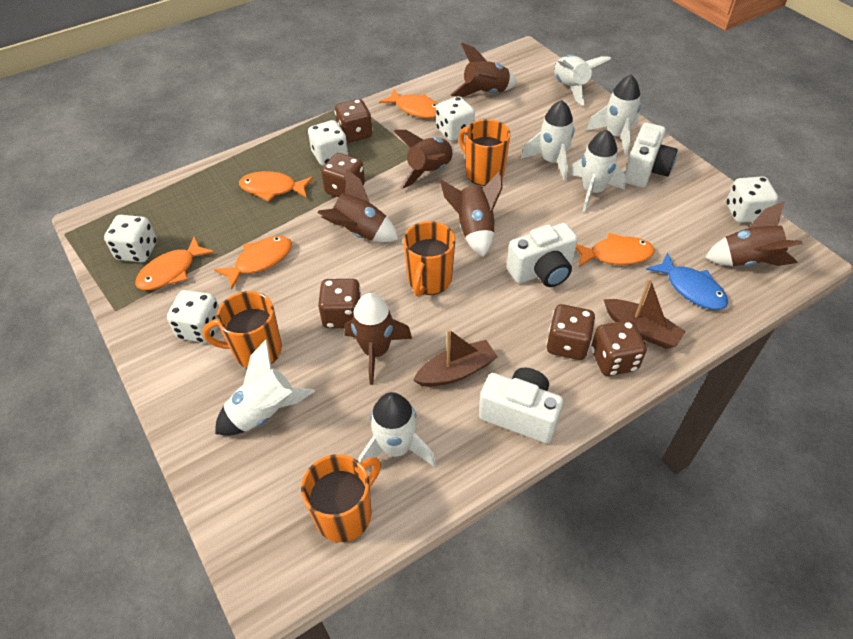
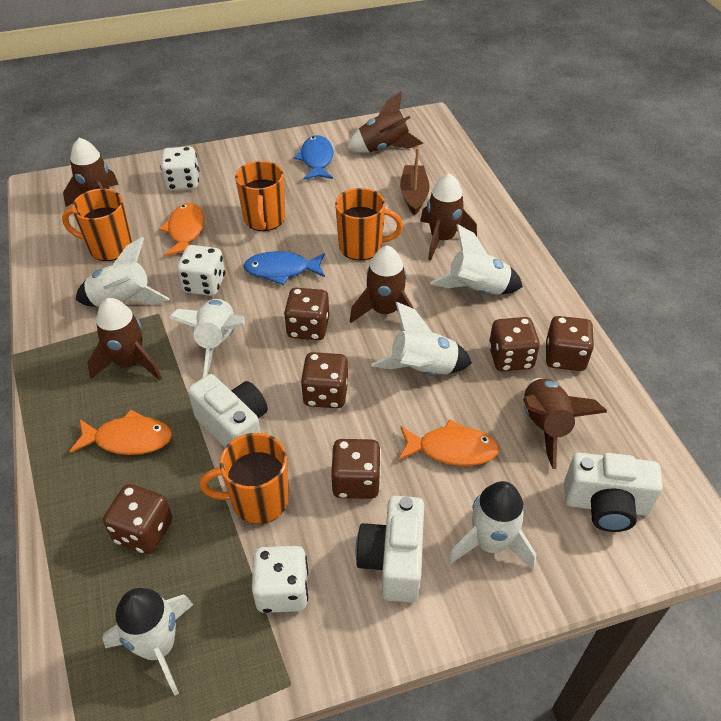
blue fish: 1 -> 2
brown boat: 2 -> 1
brown dice: 5 -> 6
orange fish: 5 -> 3
white dice: 5 -> 3

